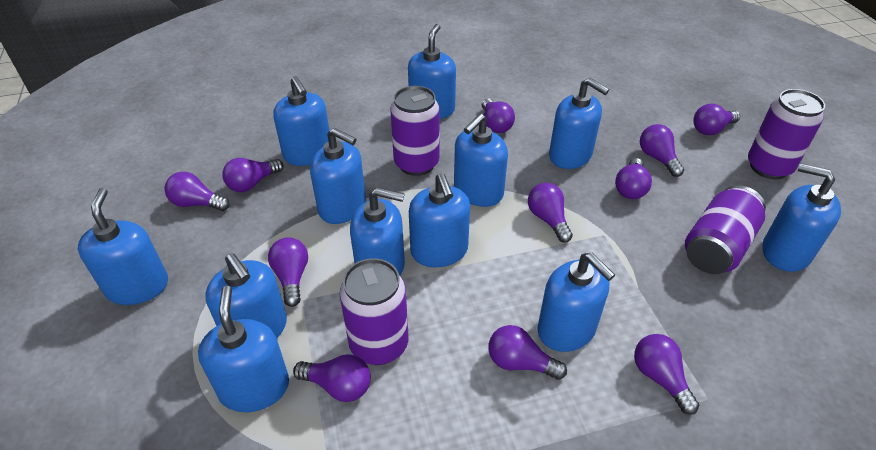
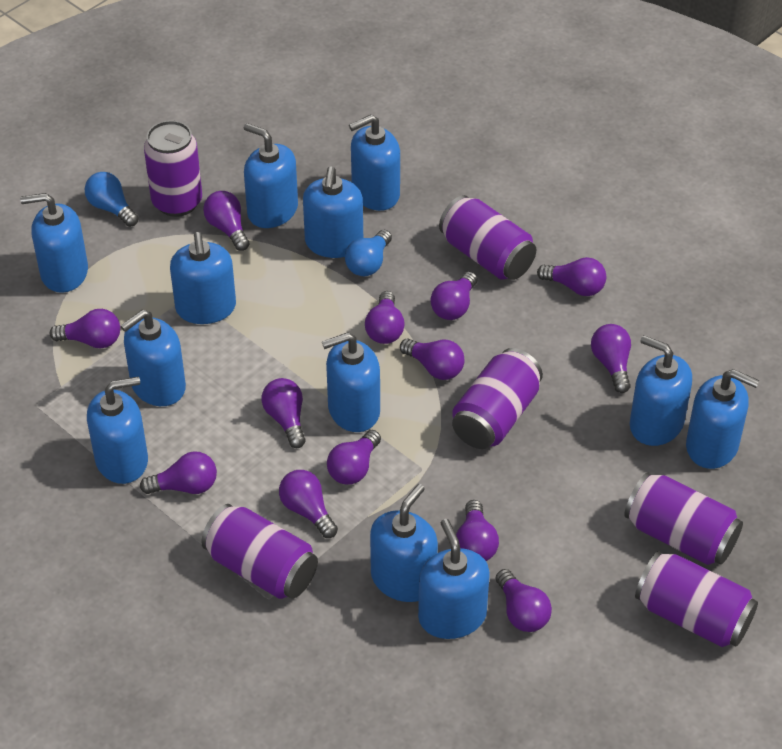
blue light bulb: 0 -> 2
purple can: 4 -> 6
purple light bulb: 11 -> 13

